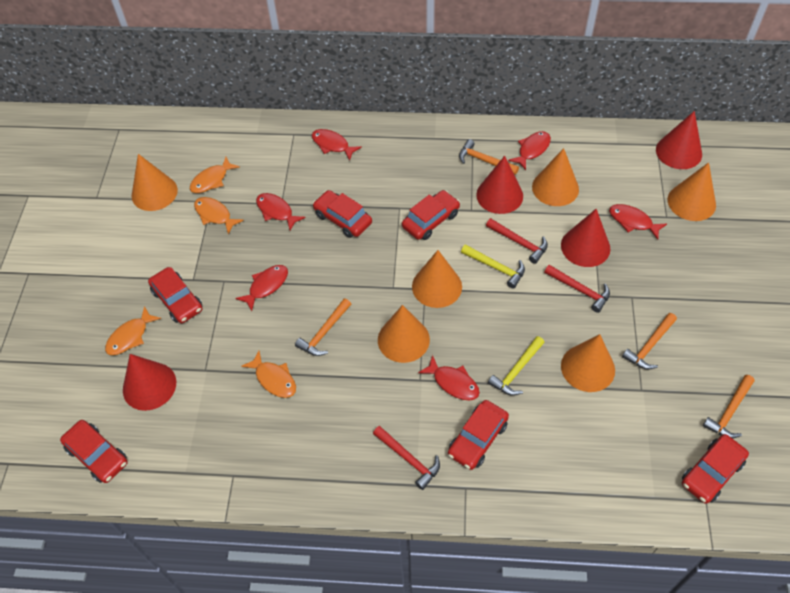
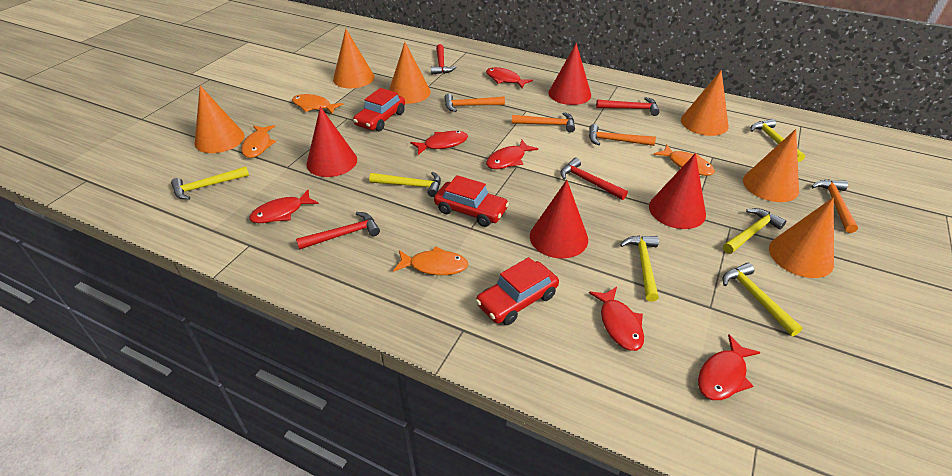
red car: 6 -> 3
red hammer: 3 -> 4
yellow hammer: 2 -> 6

